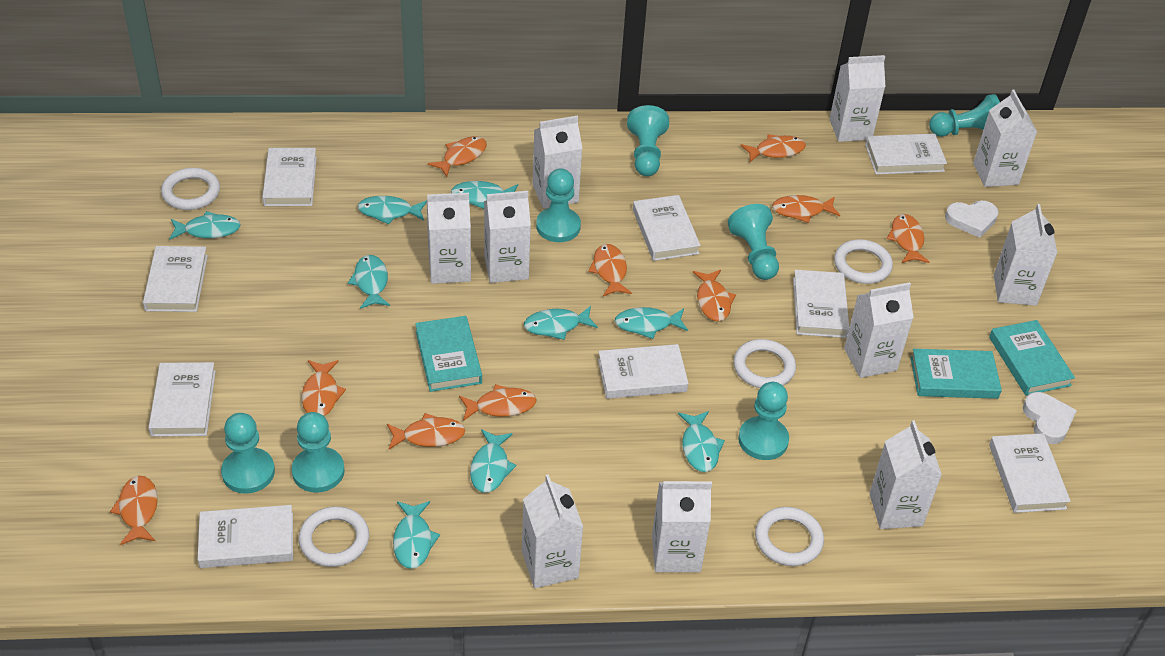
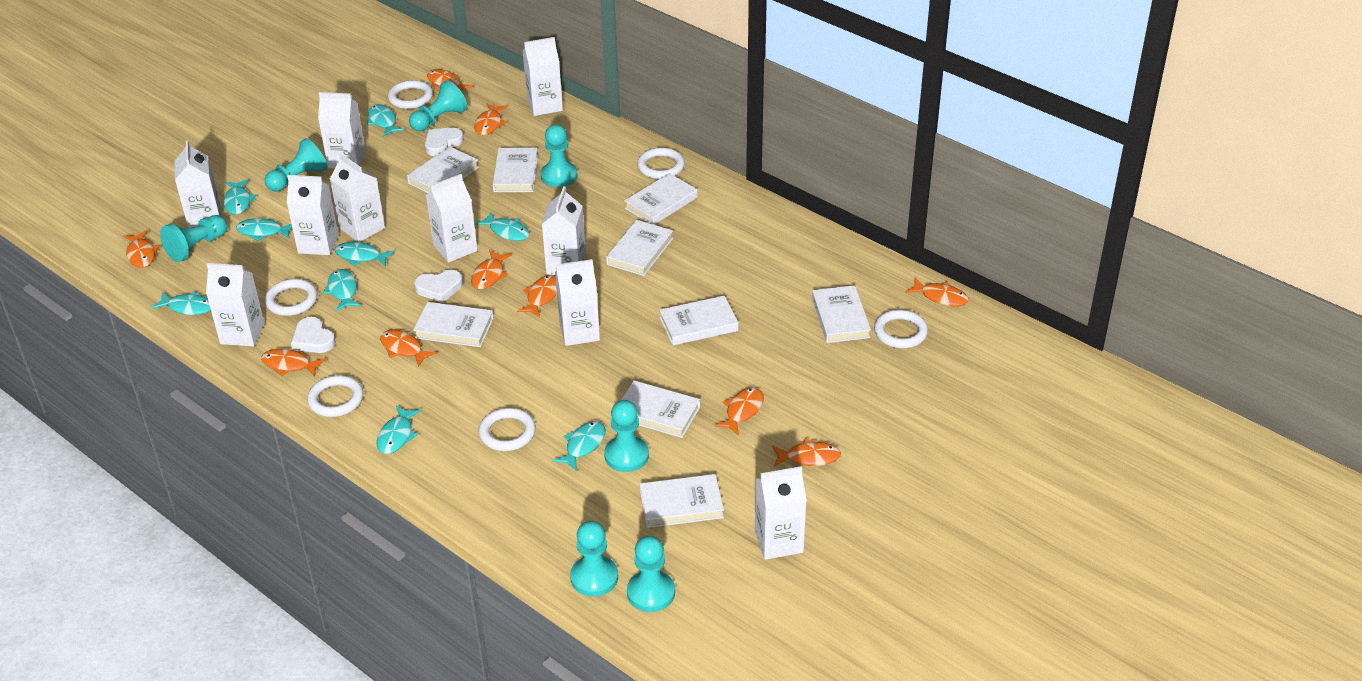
turquoise book: 3 -> 0
white heart: 2 -> 3
white ring: 5 -> 6

